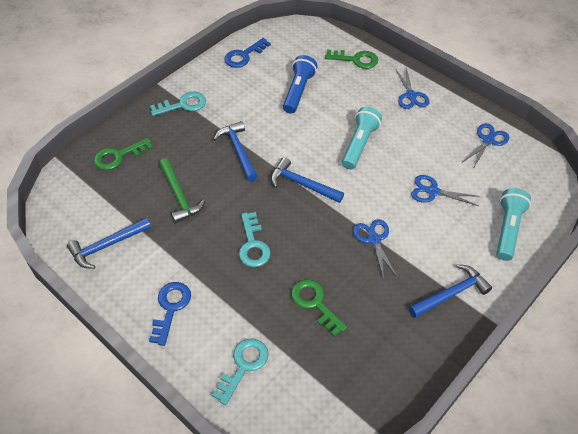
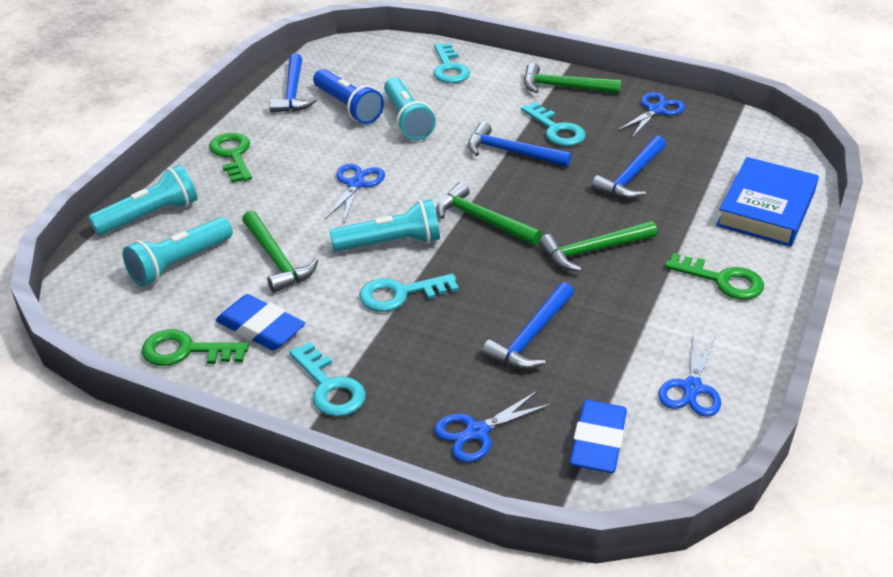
blue book: 0 -> 1
blue eraser: 0 -> 2
blue key: 2 -> 0
green hammer: 1 -> 4
turquoise flashlight: 2 -> 4
turquoise key: 3 -> 4

